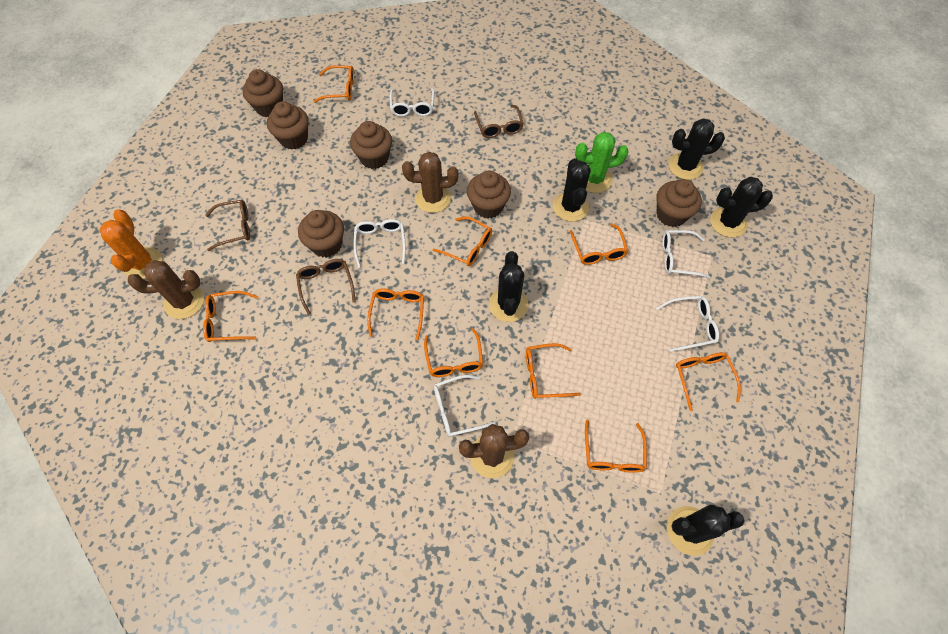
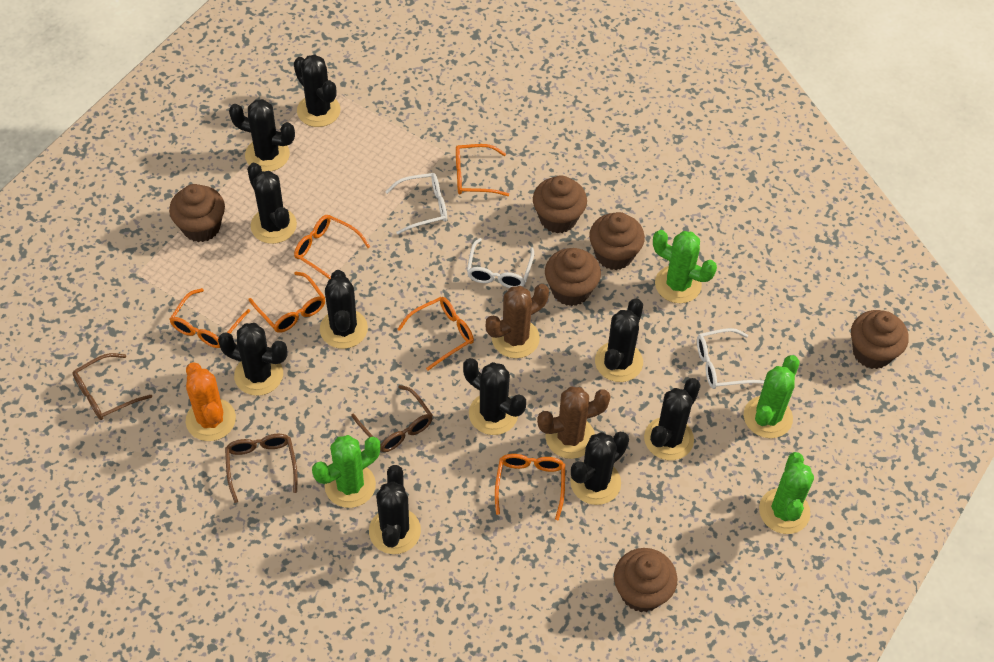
black cactus: 5 -> 10
brown cactus: 3 -> 2
green cactus: 1 -> 4
orange glasses: 9 -> 6
white glasses: 5 -> 3

